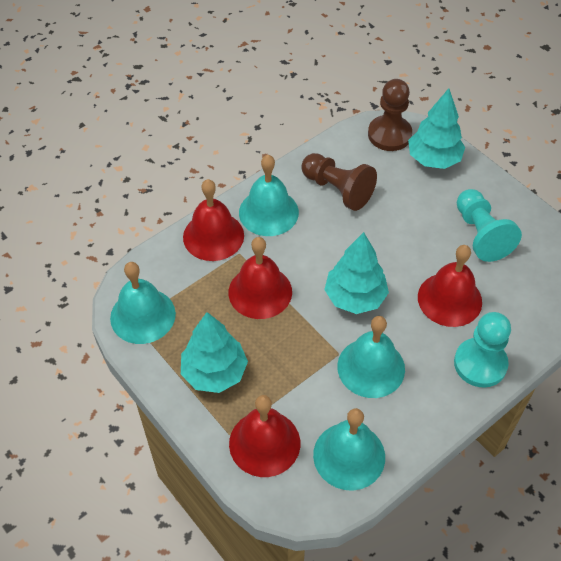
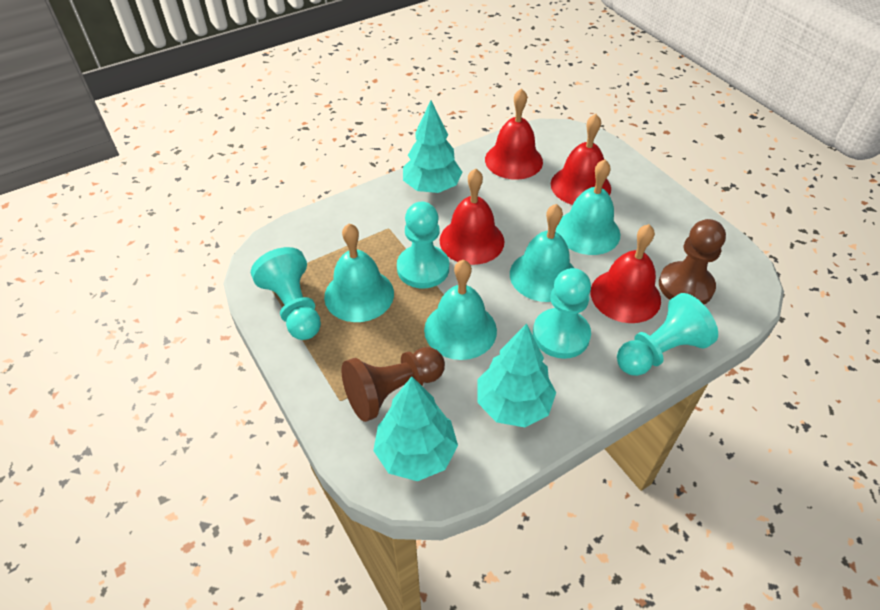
turquoise pawn: 2 -> 4

